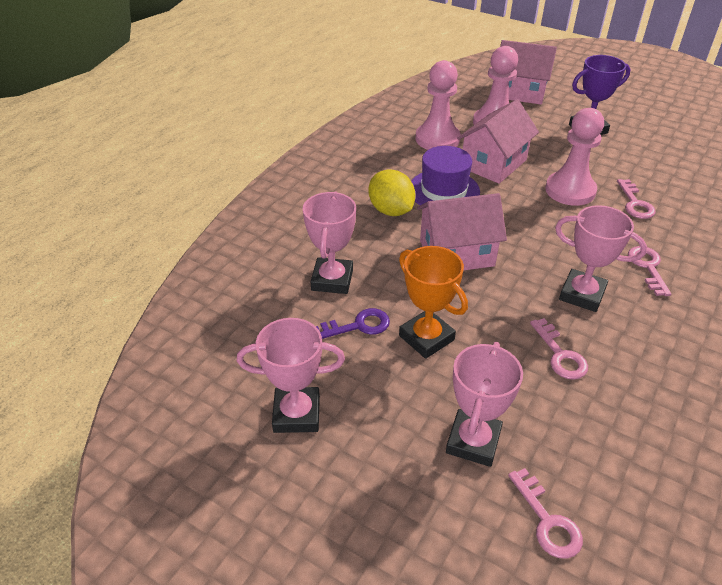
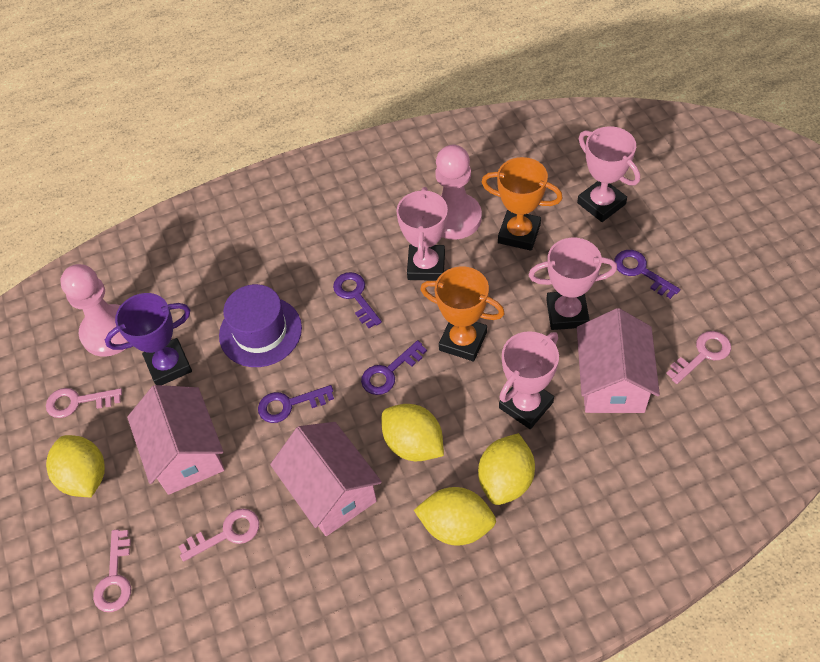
orange trophy: 1 -> 2
pink pawn: 3 -> 2
purple key: 1 -> 4
yellow lemon: 1 -> 4

